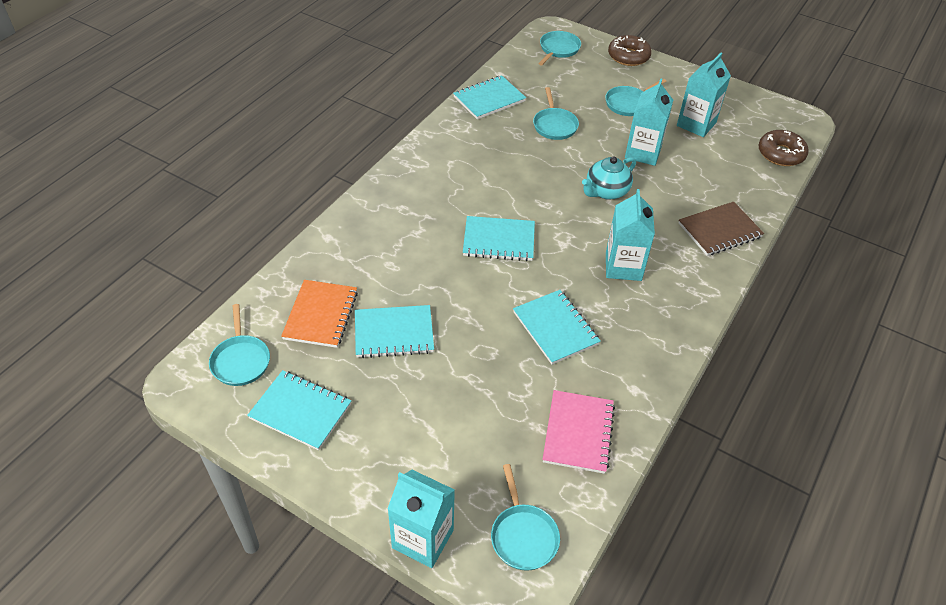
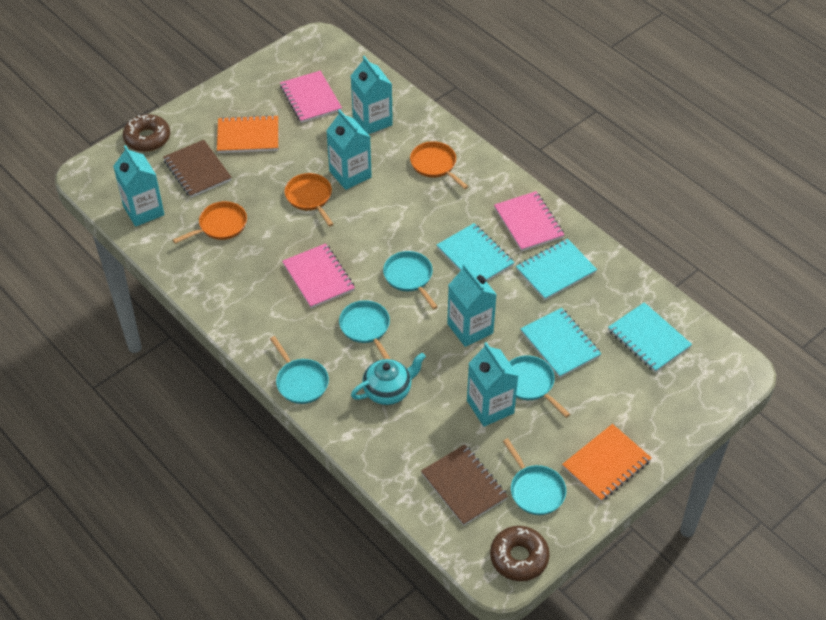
brown notebook: 1 -> 2
orange notebook: 1 -> 2
orange pan: 0 -> 3
pink notebook: 1 -> 3
turquoise carton: 4 -> 5
turquoise notebook: 5 -> 4

